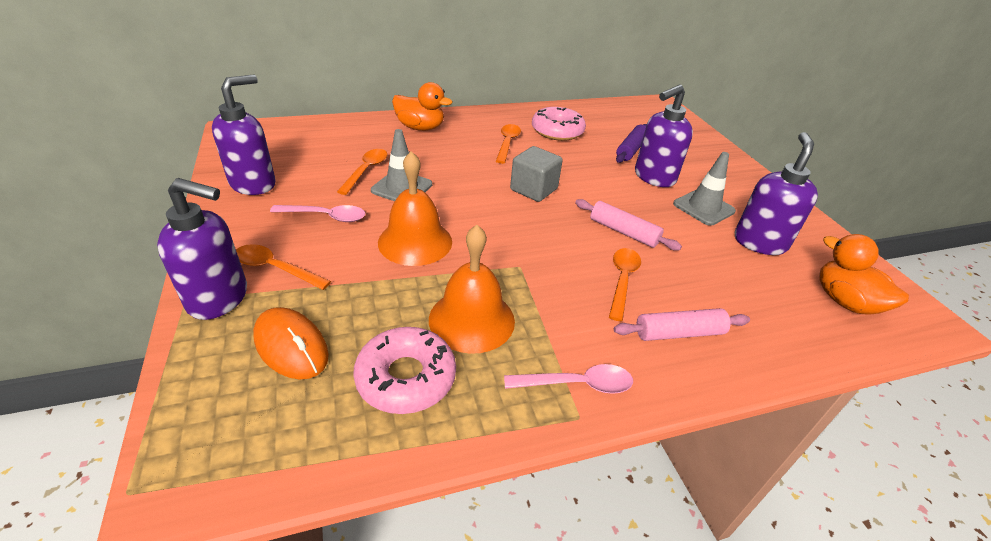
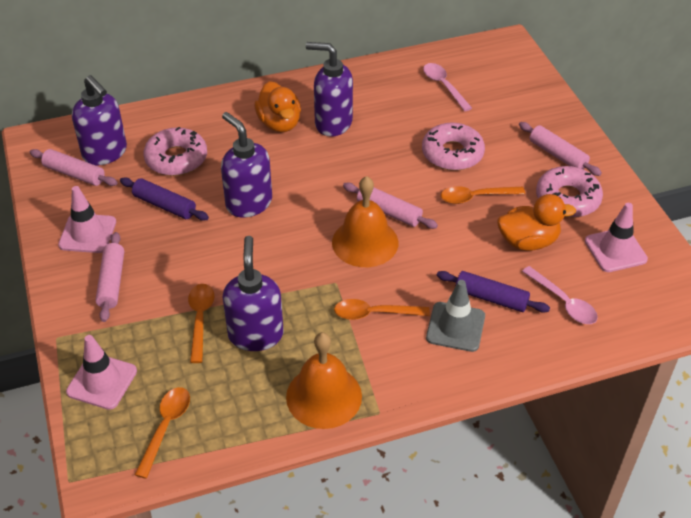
grey cube: 1 -> 0
grey traffic cone: 2 -> 1
orange mouse: 1 -> 0
pink donut: 2 -> 3
pink rolling pin: 2 -> 4
pink traffic cone: 0 -> 3
purple rolling pin: 1 -> 2

